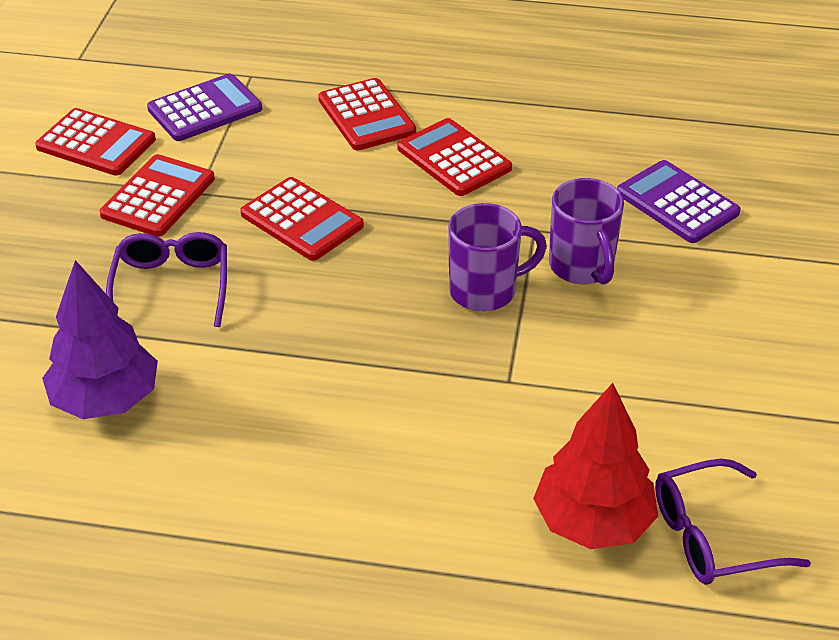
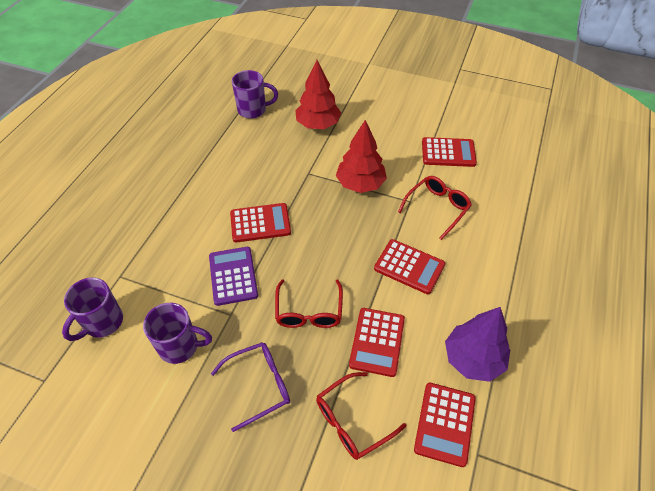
purple calculator: 2 -> 1
purple glasses: 2 -> 1
purple mug: 2 -> 3
red glasses: 0 -> 3
red tree: 1 -> 2

